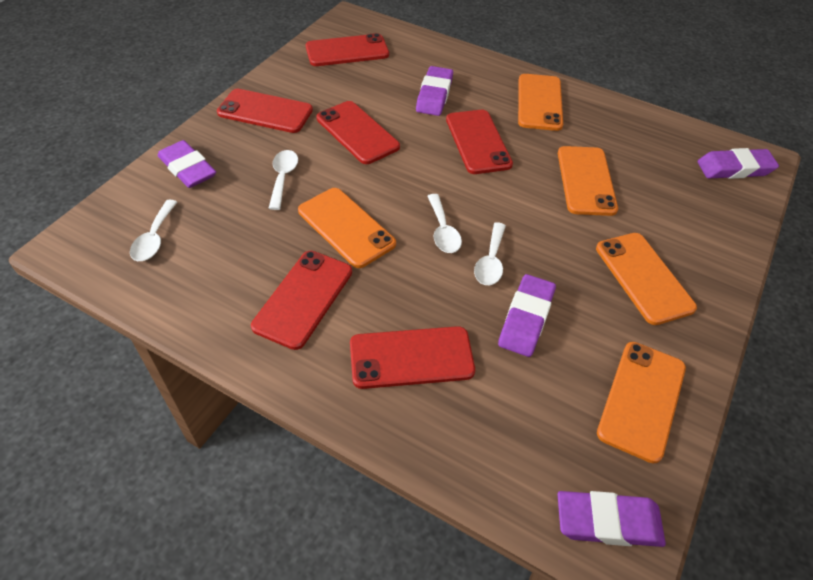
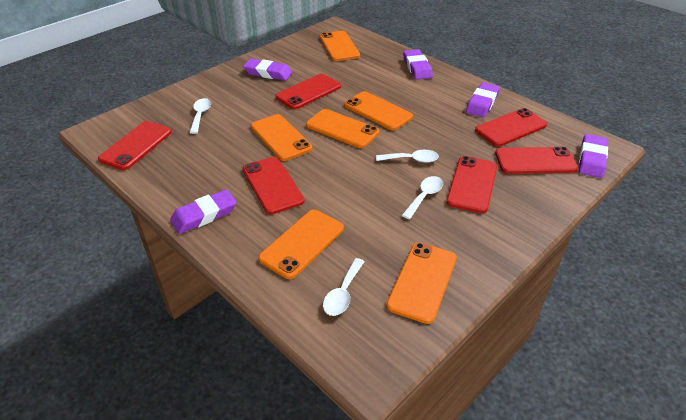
orange phone: 5 -> 6

